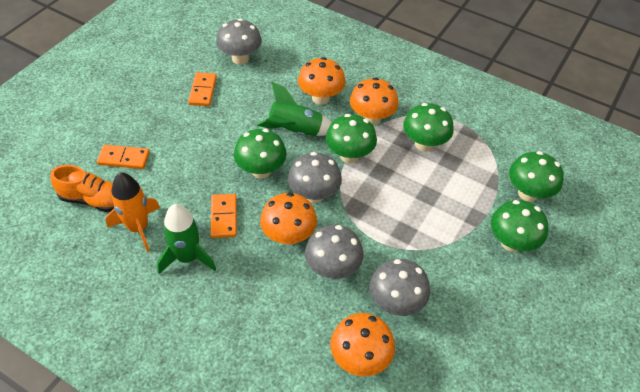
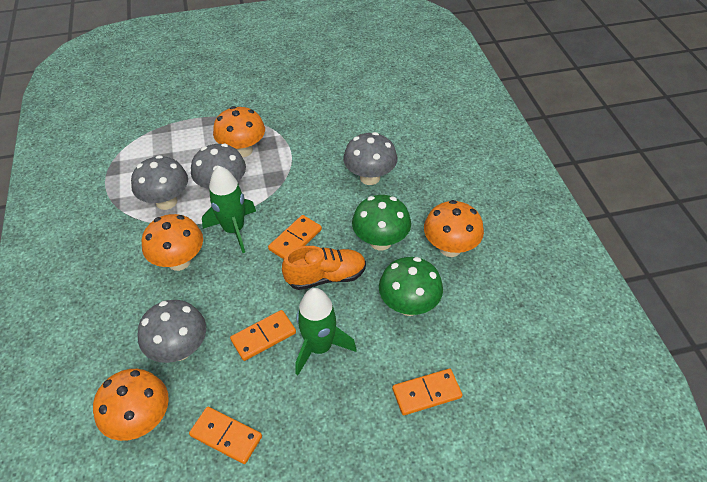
green mushroom: 5 -> 2
orange domino: 3 -> 4
orange rocket: 1 -> 0

